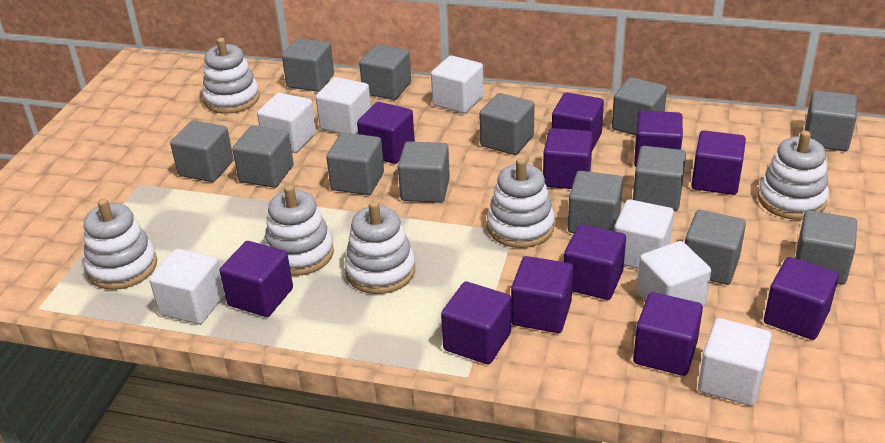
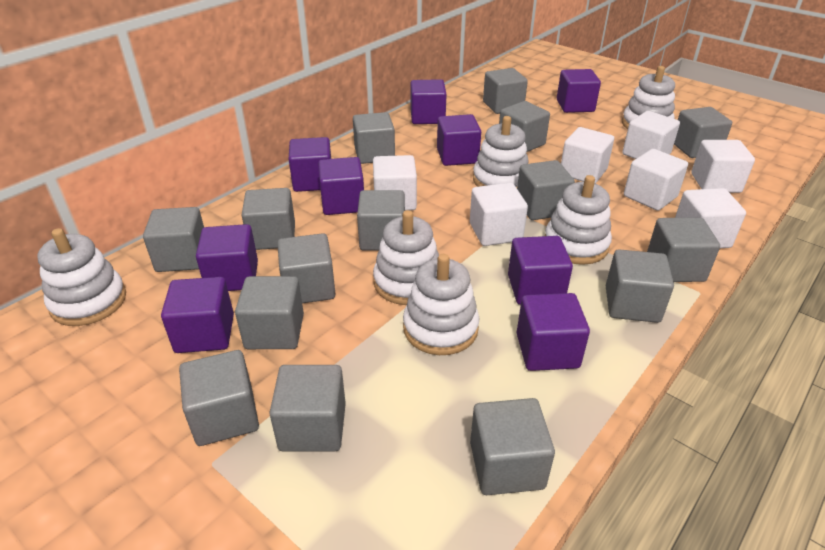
grey cube: 13 -> 15
purple cube: 11 -> 9

